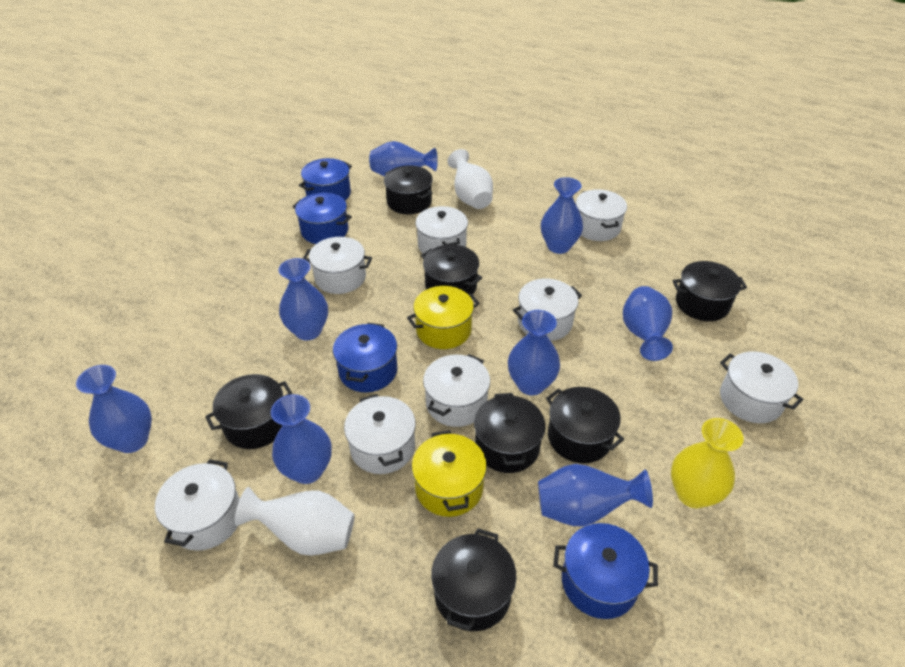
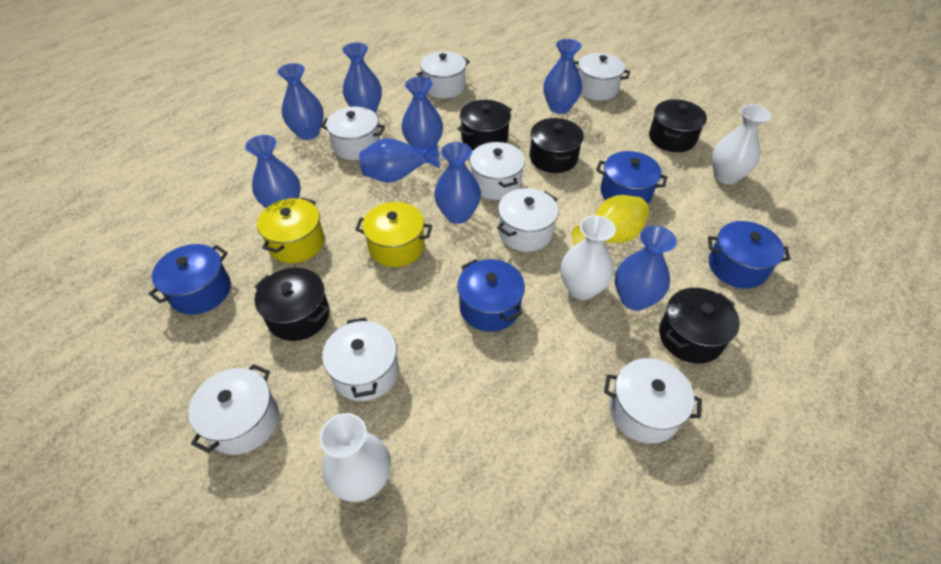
black pot: 7 -> 5
white vase: 2 -> 3

